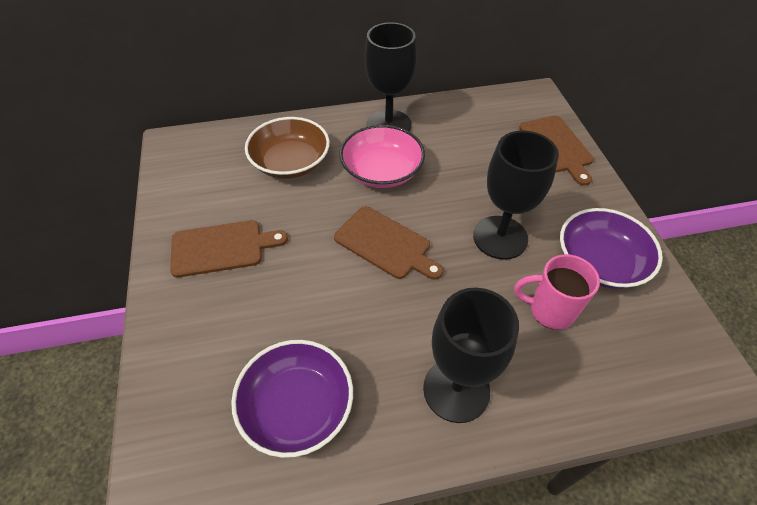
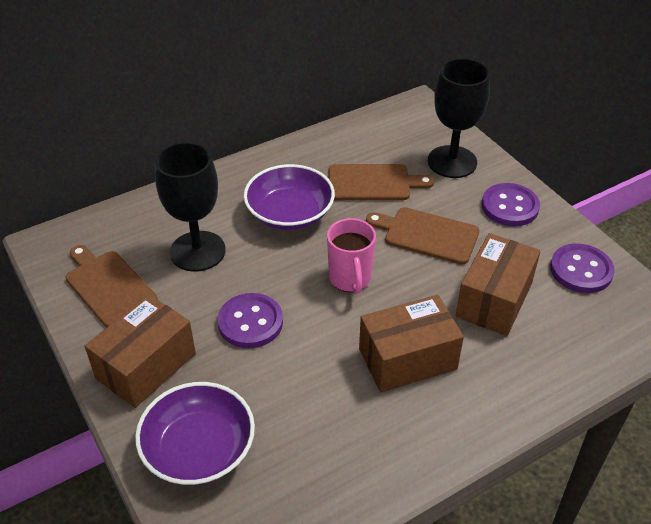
black goblet: 3 -> 2
brown bowl: 1 -> 0
brown box: 0 -> 3
pink bowl: 1 -> 0
purple button: 0 -> 3

